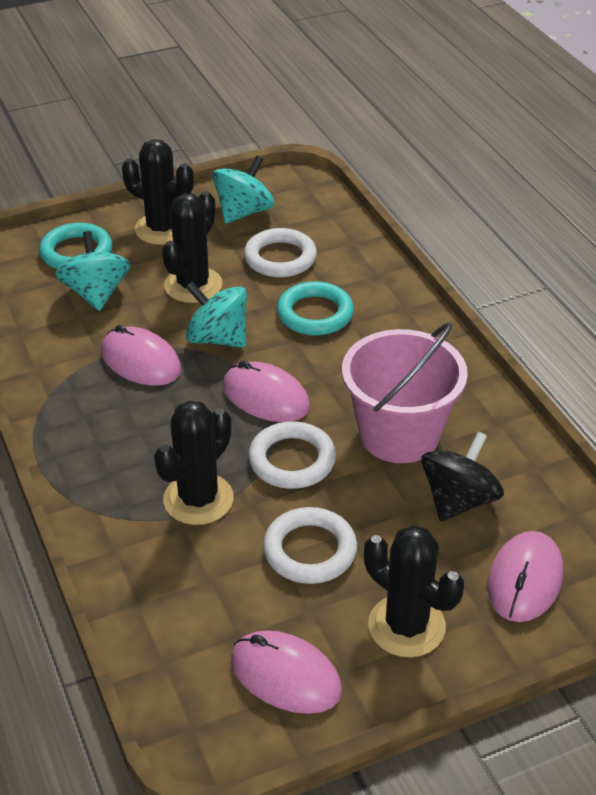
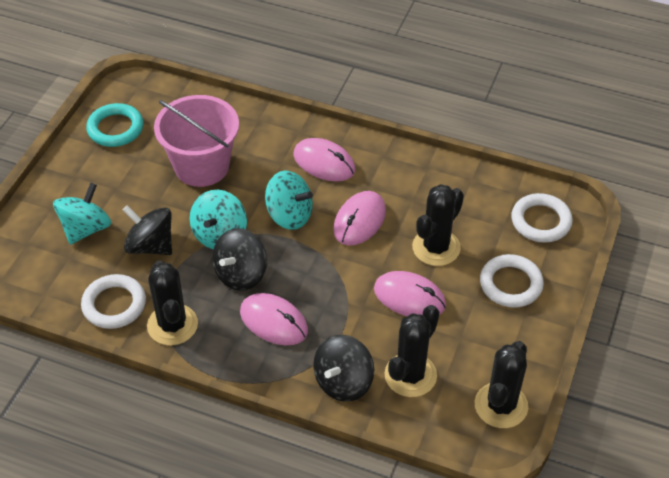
black spinning top: 1 -> 3
turquoise ring: 2 -> 1

